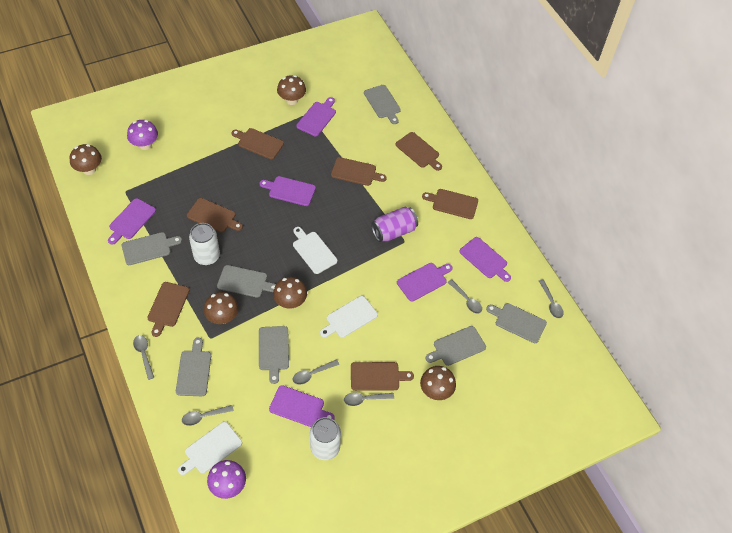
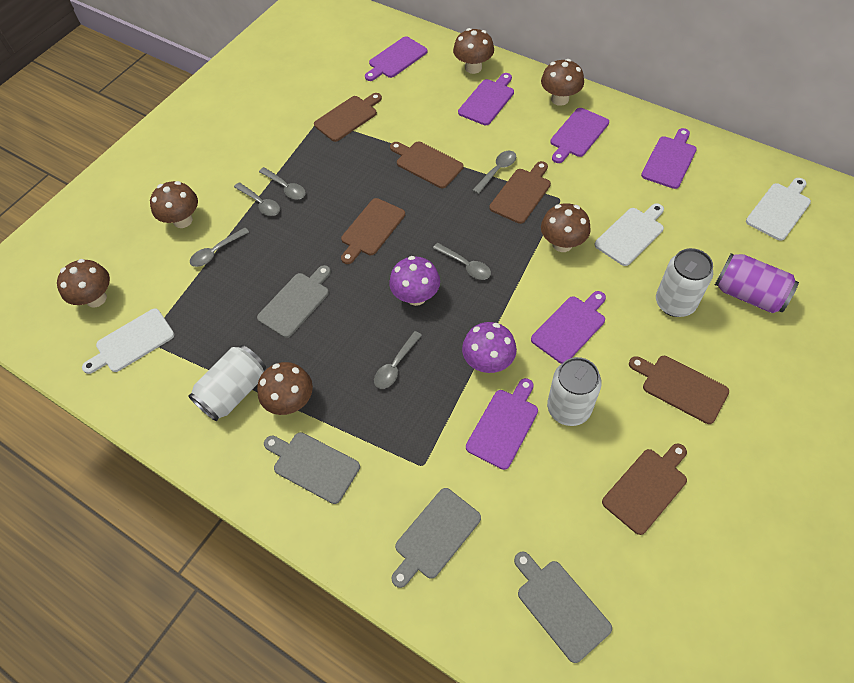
brown cutting board: 7 -> 6
brown mushroom: 5 -> 6
grey cutting board: 7 -> 4
white can: 2 -> 3

